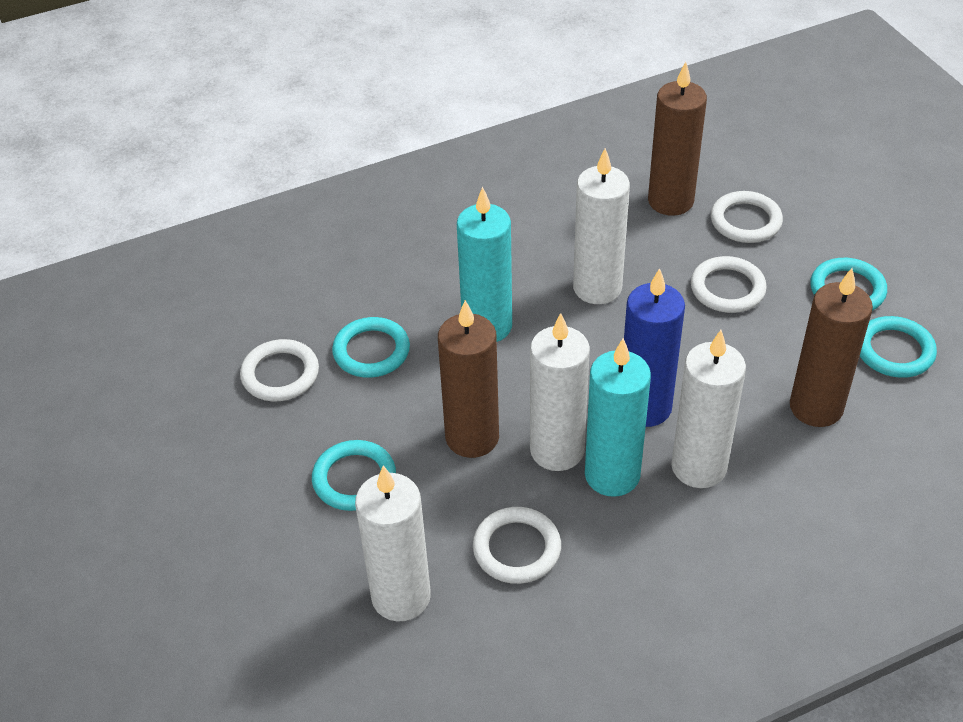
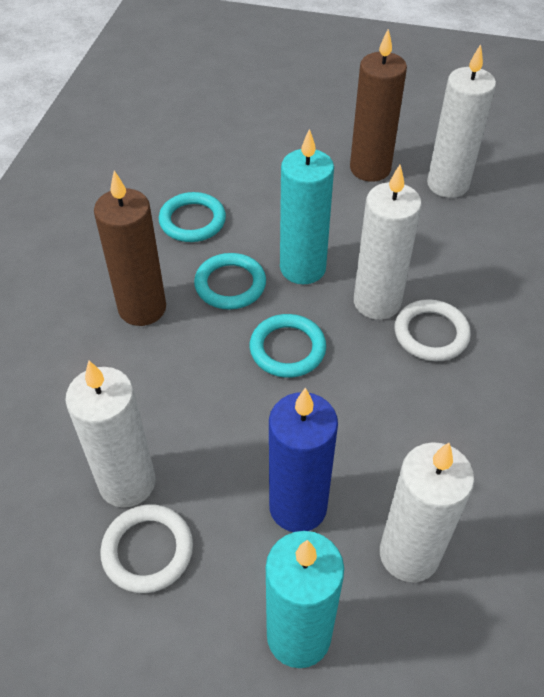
brown candle: 3 -> 2
turquoise ring: 4 -> 3
white ring: 4 -> 2

